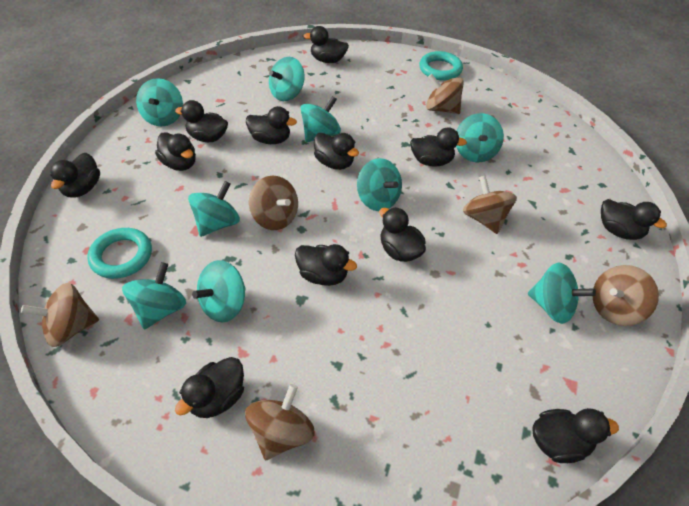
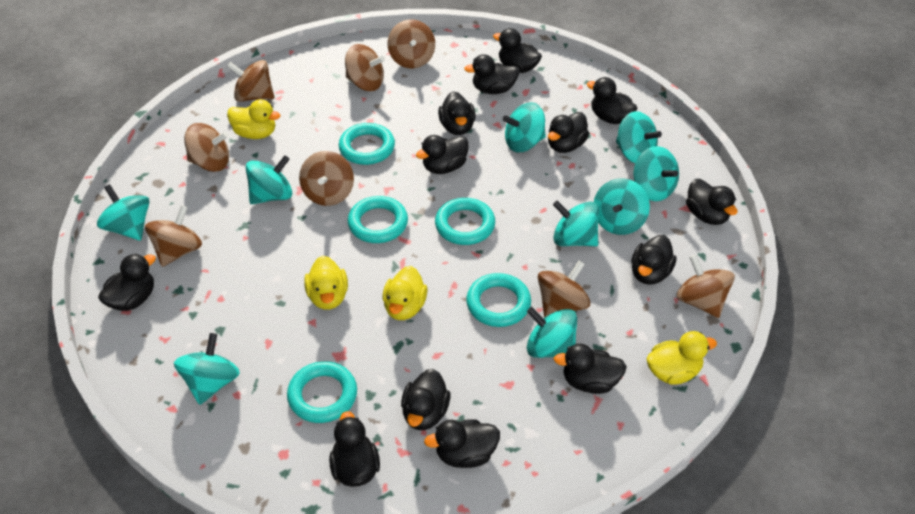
black duck: 12 -> 13
brown spinning top: 6 -> 8
turquoise ring: 2 -> 5
yellow duck: 0 -> 4

